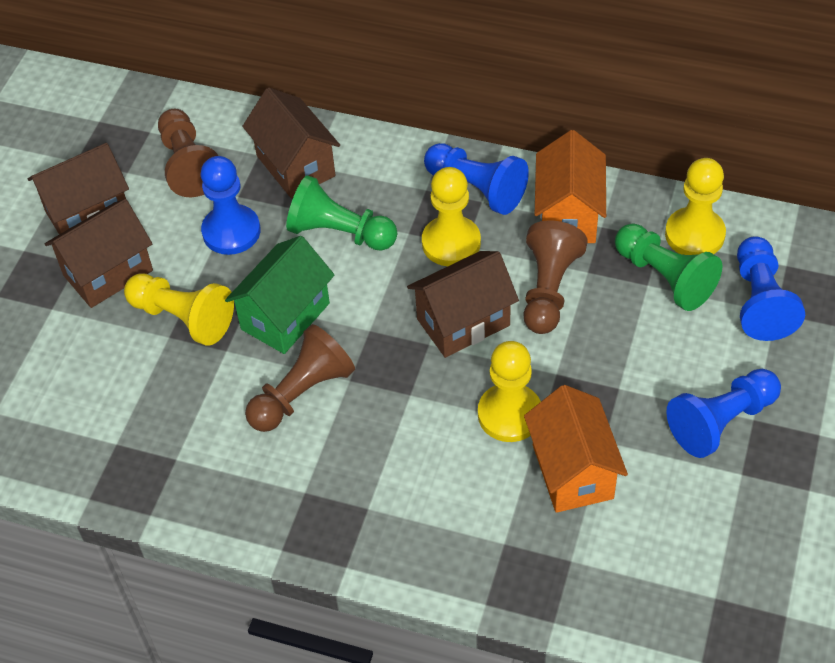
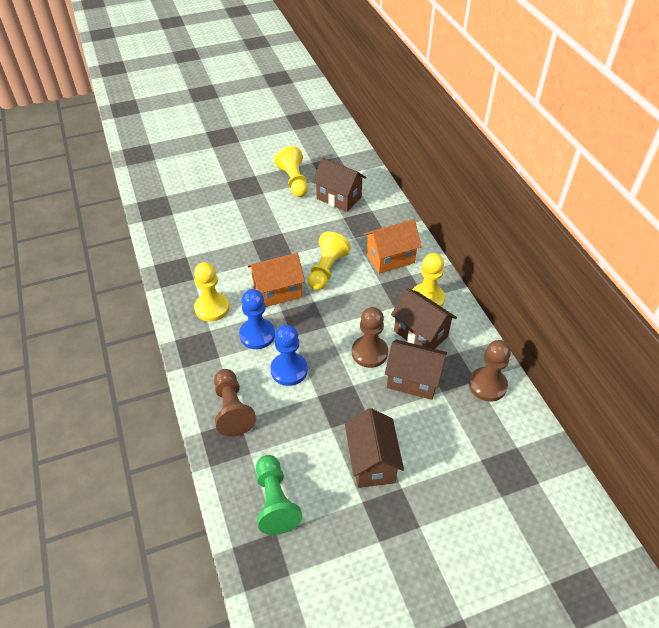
blue pawn: 4 -> 2
green house: 1 -> 0
green pawn: 2 -> 1

